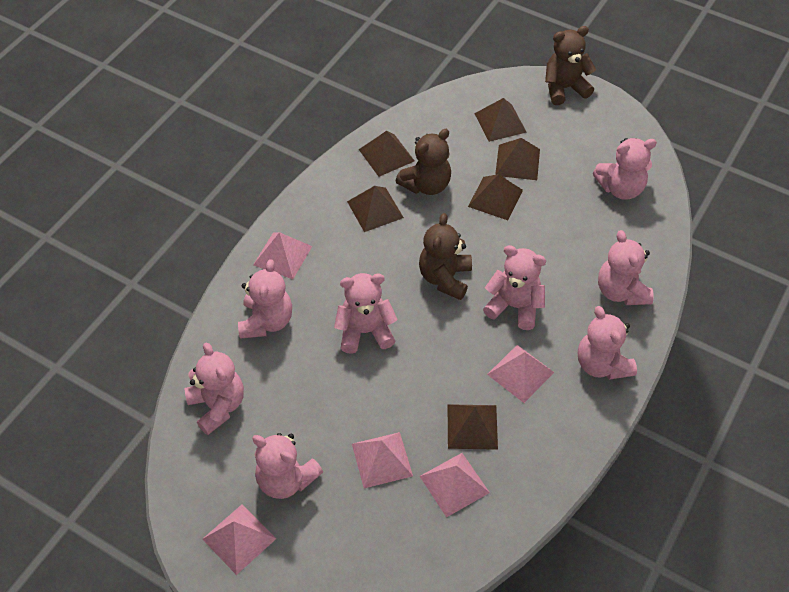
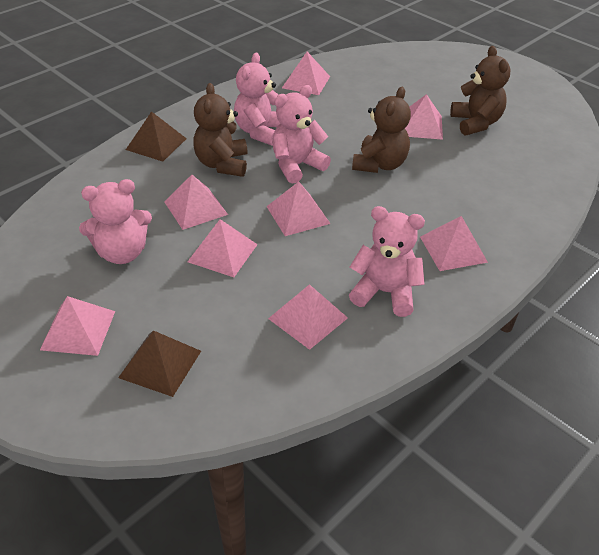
brown pyramid: 6 -> 2
pink pyramid: 5 -> 8
pink teddy bear: 8 -> 4

